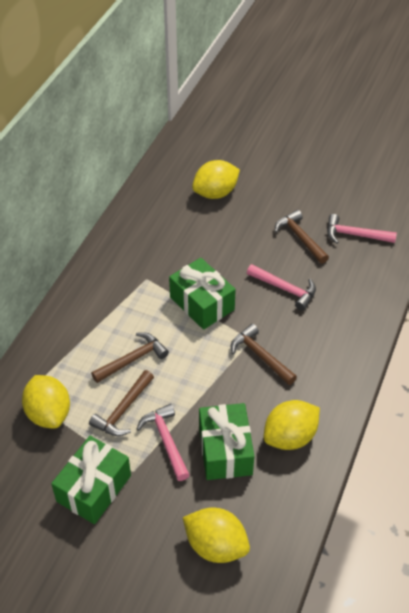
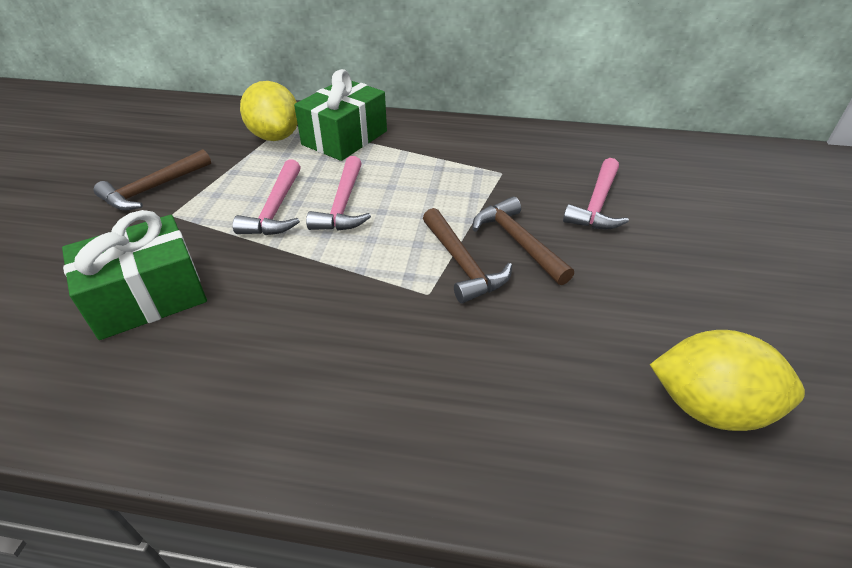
brown hammer: 4 -> 3
green gift: 3 -> 2
yellow lemon: 4 -> 2

